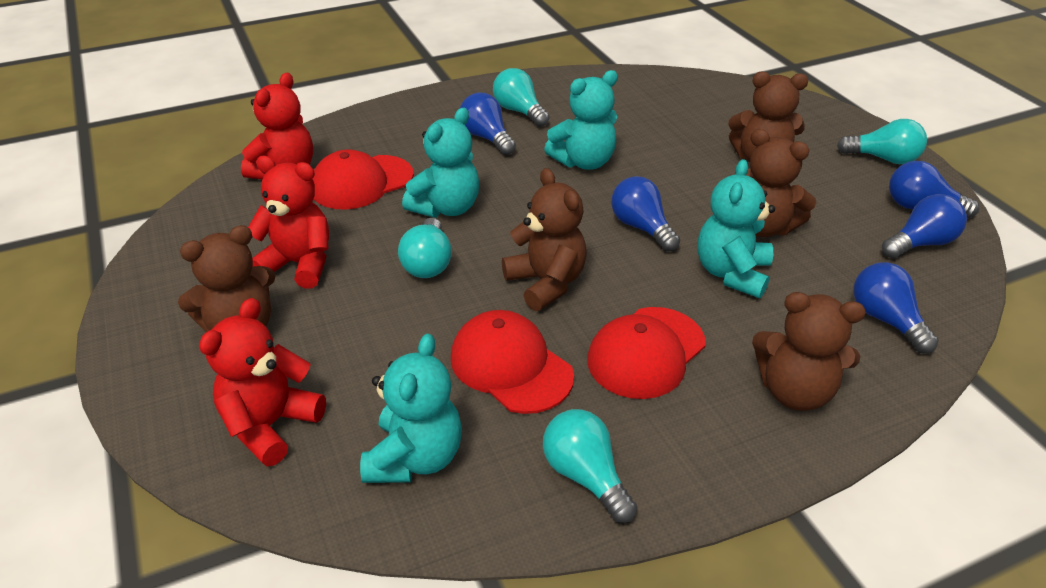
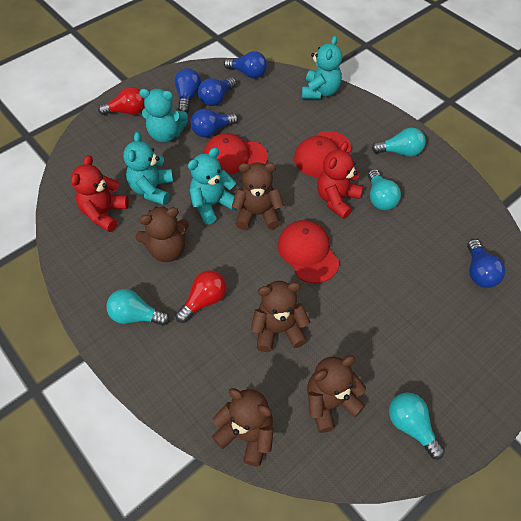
red light bulb: 0 -> 2
red teddy bear: 3 -> 2

